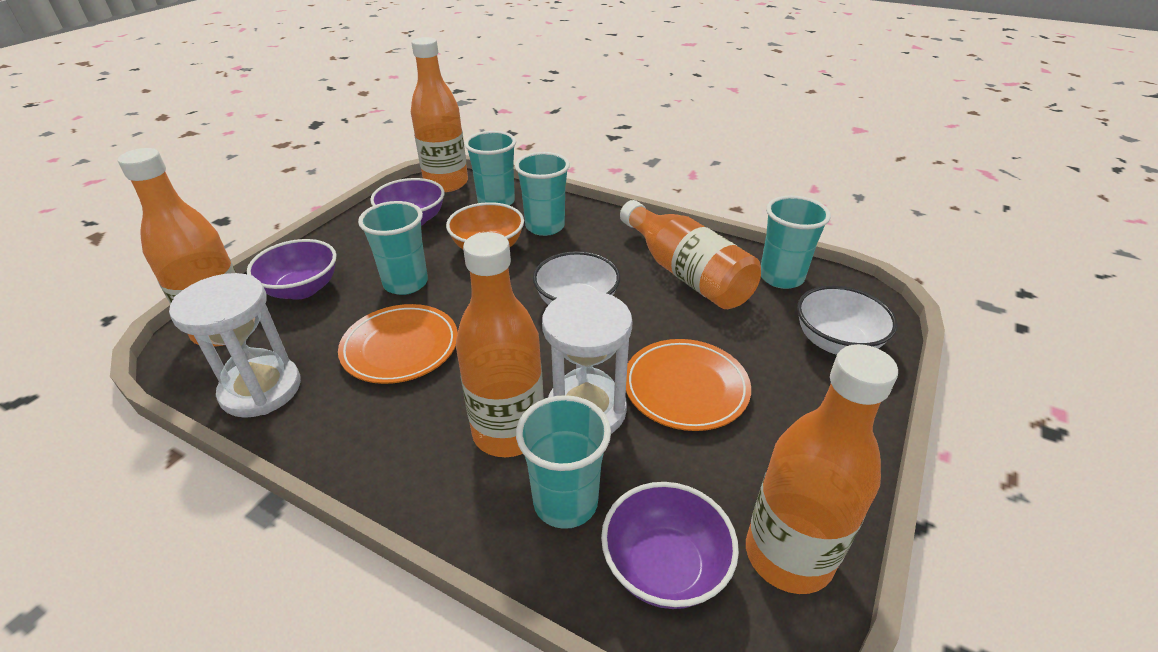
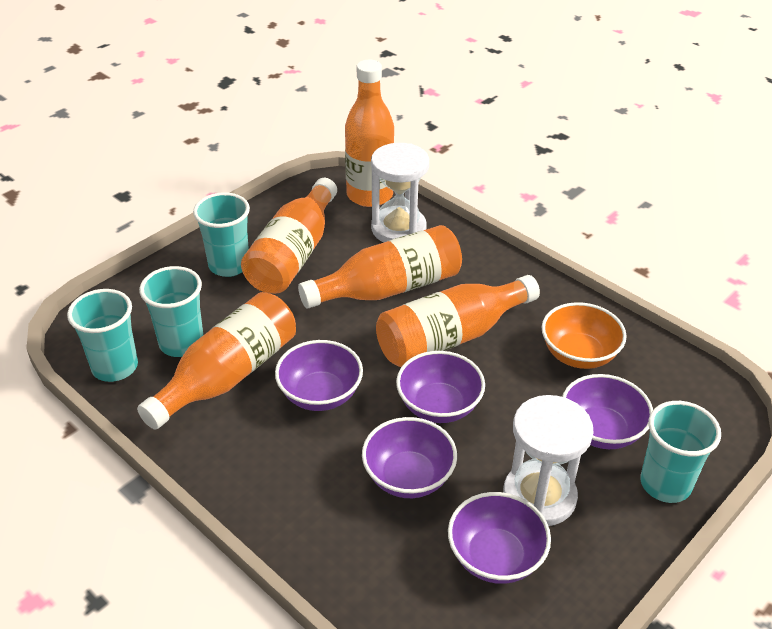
orange plate: 2 -> 0
purple bowl: 3 -> 5
turquoise cup: 5 -> 4
white bowl: 2 -> 0

